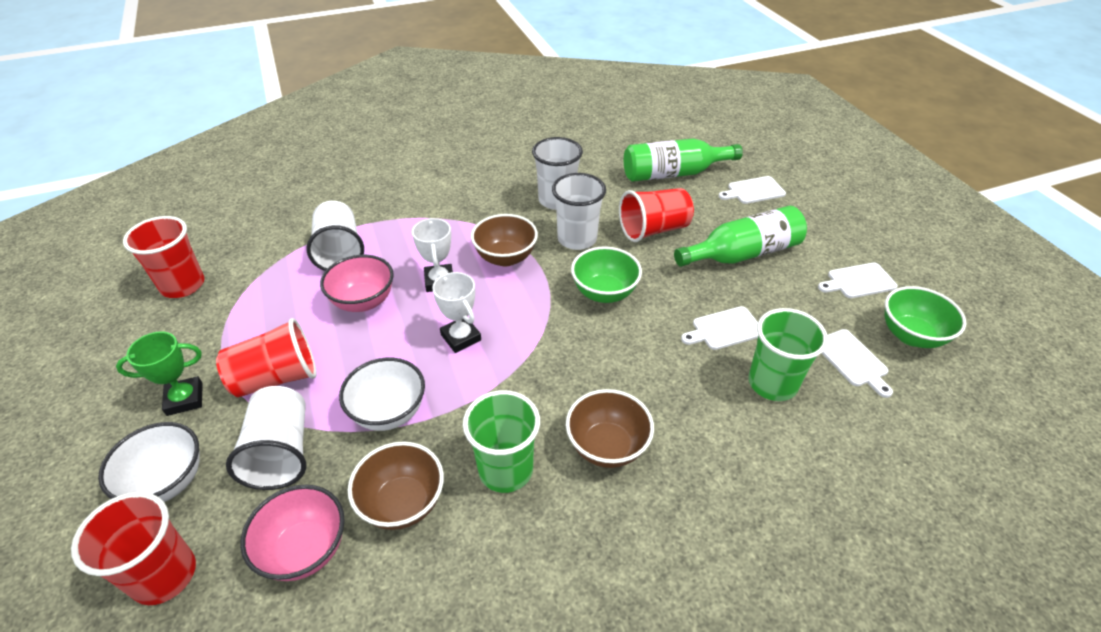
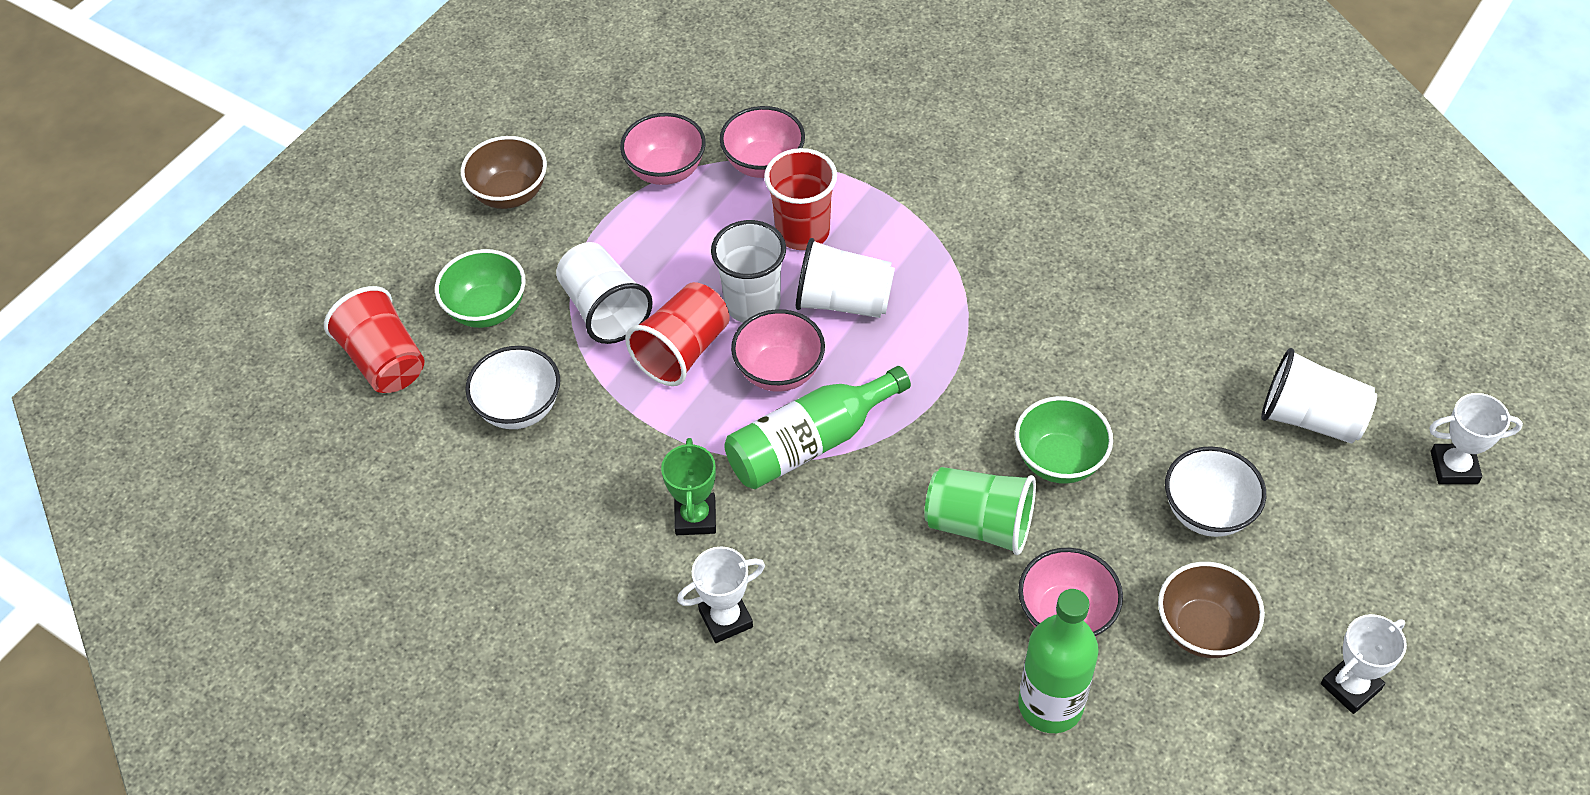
brown bowl: 3 -> 2
green cup: 2 -> 1
pink bowl: 2 -> 4
red cup: 4 -> 3
white cutting board: 4 -> 0
white trophy: 2 -> 3

